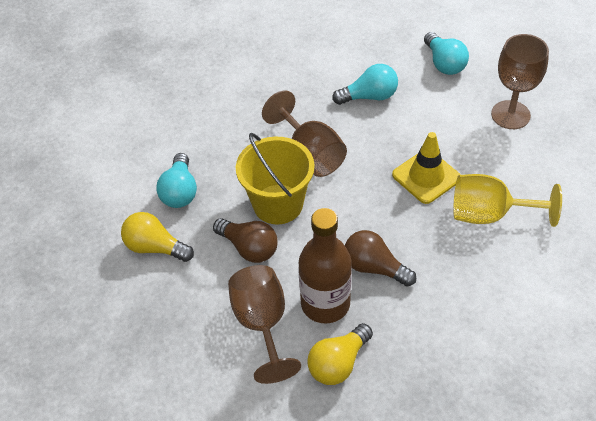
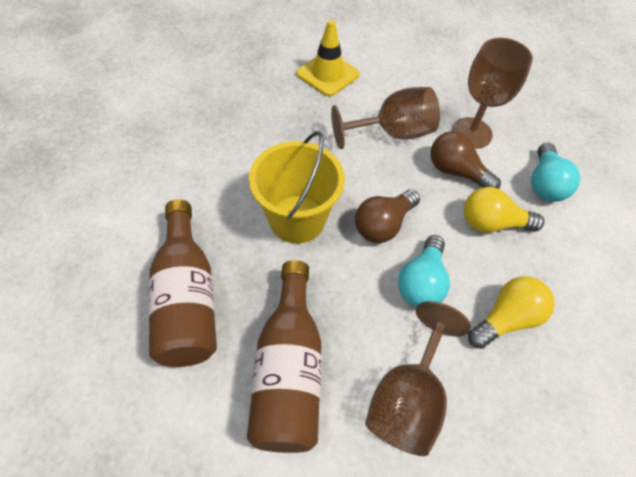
brown bottle: 1 -> 2
turquoise light bulb: 3 -> 2
yellow goblet: 1 -> 0

